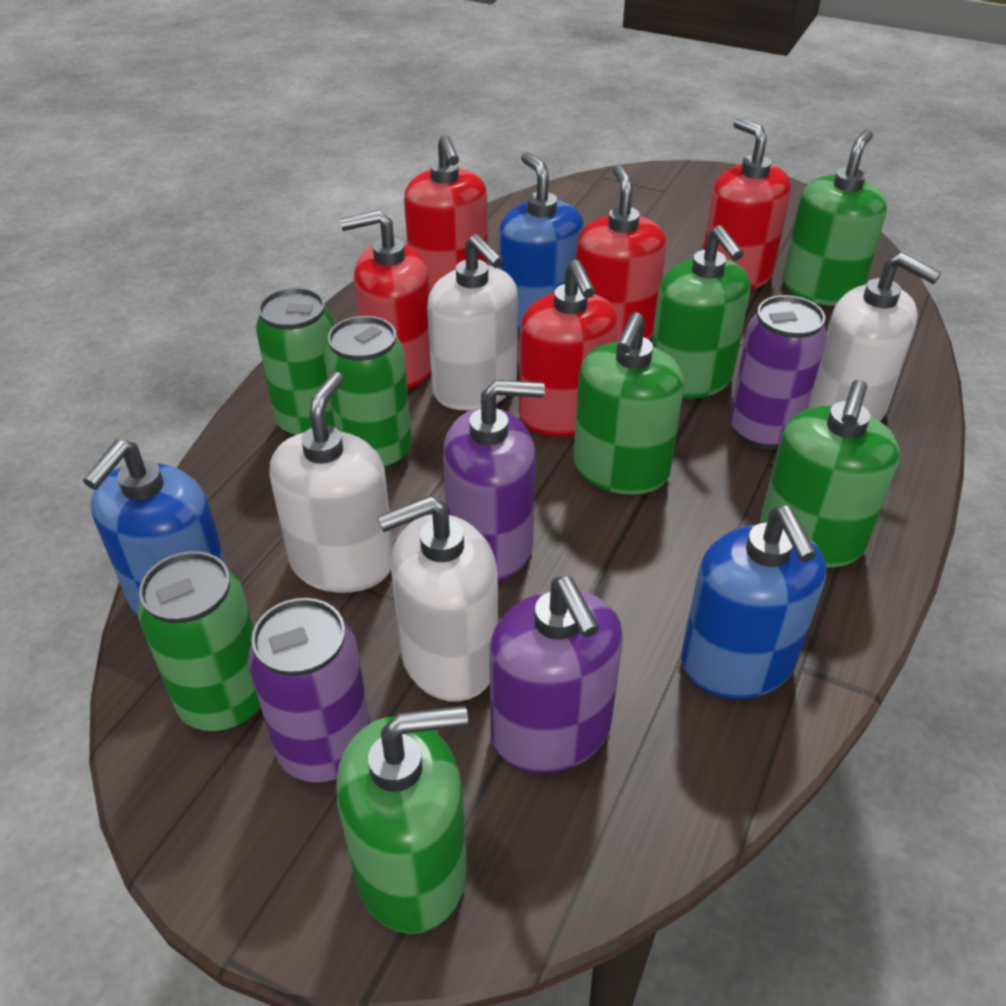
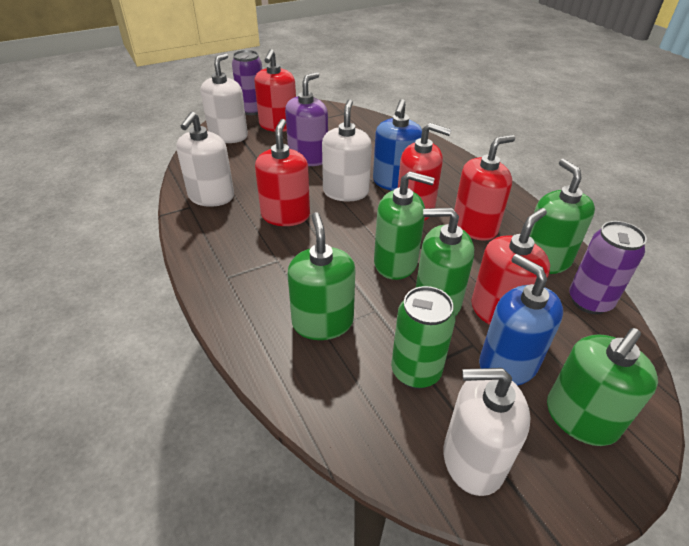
blue soap dispenser: 3 -> 2
green can: 3 -> 1
purple soap dispenser: 2 -> 1

